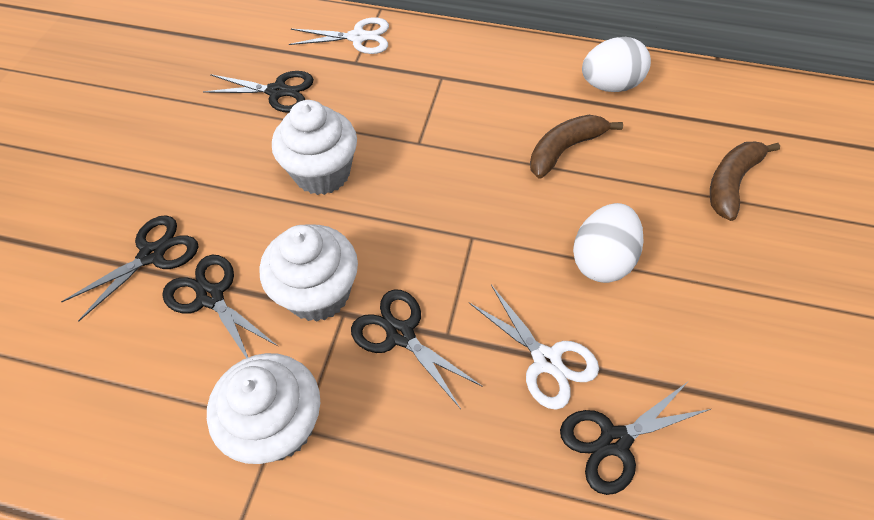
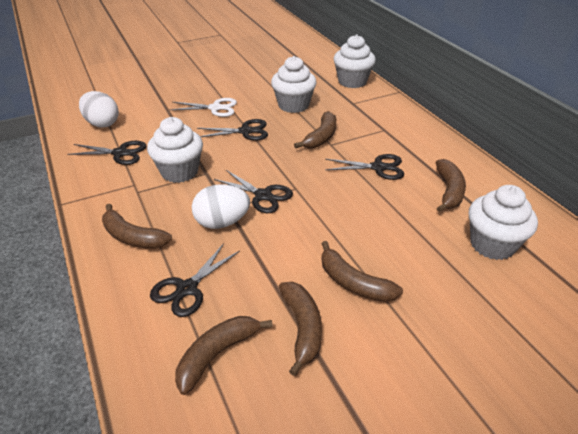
brown banana: 2 -> 6
white cupcake: 3 -> 4
white scissors: 2 -> 1

